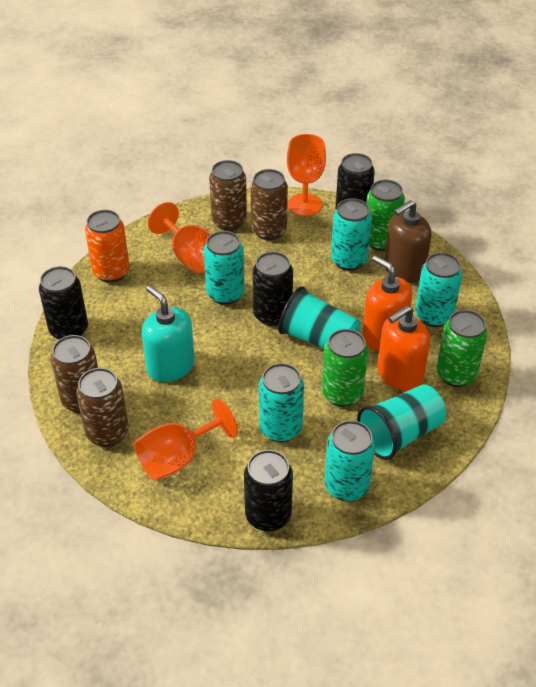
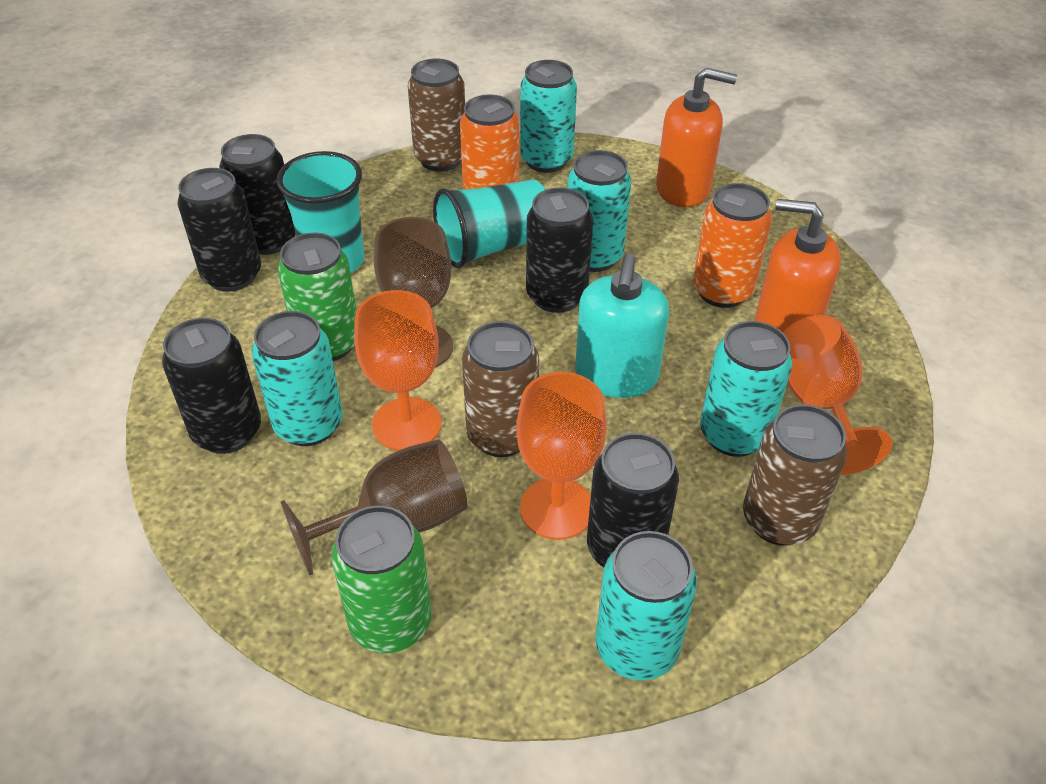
black can: 4 -> 5
brown can: 4 -> 3
brown goblet: 0 -> 2
brown soap dispenser: 1 -> 0
green can: 3 -> 2
orange can: 1 -> 2

